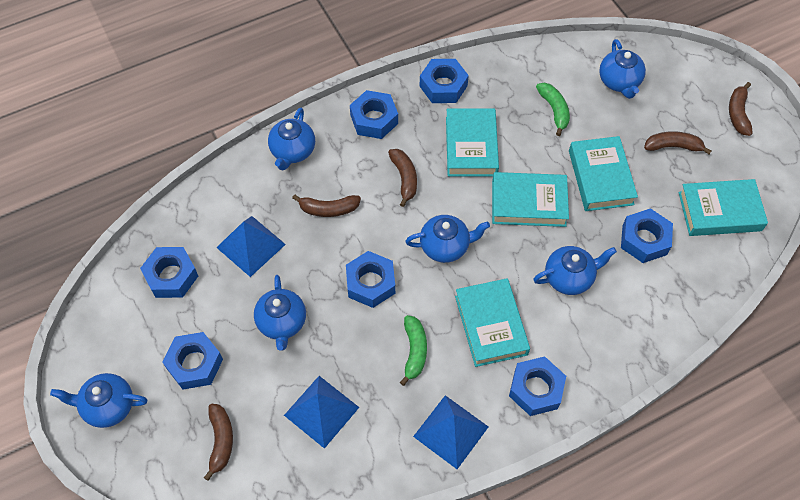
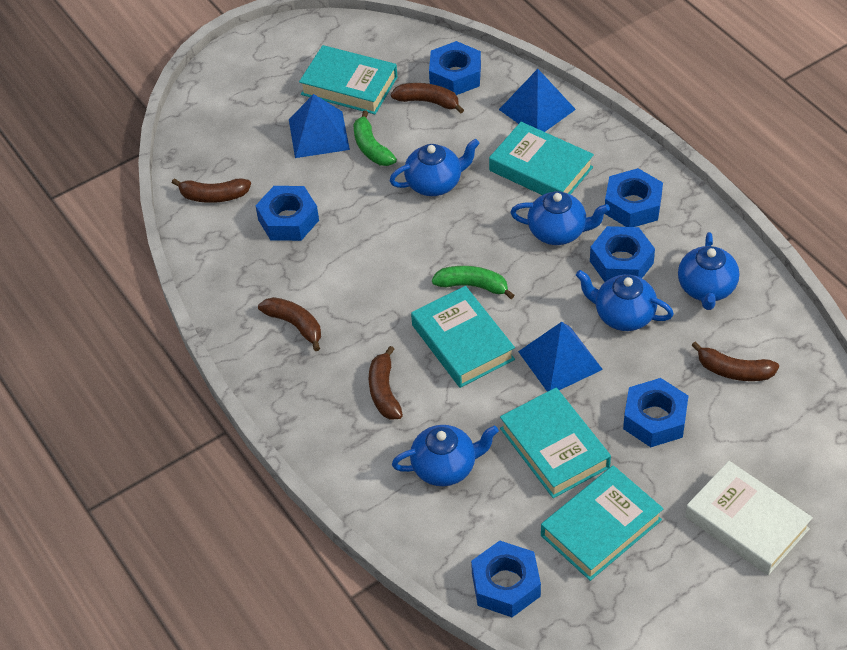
blue nut: 7 -> 6
blue teapot: 6 -> 5
white book: 0 -> 1

